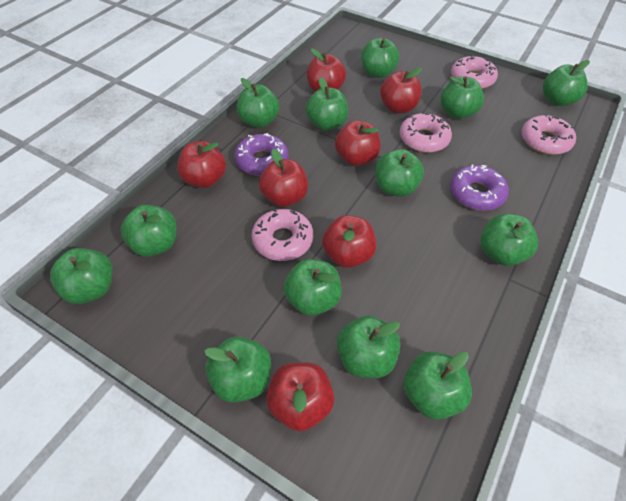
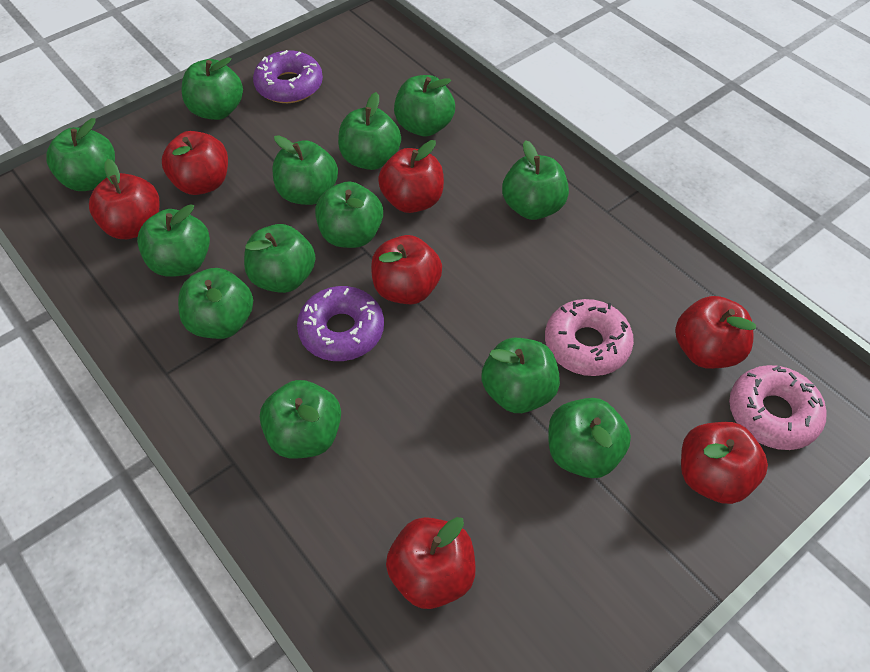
pink donut: 4 -> 2

